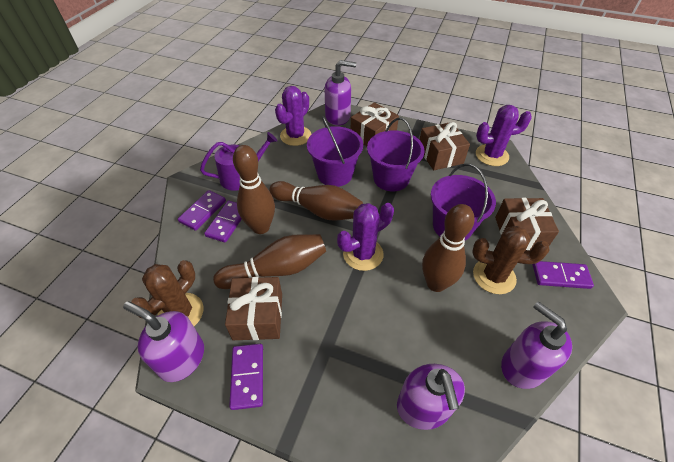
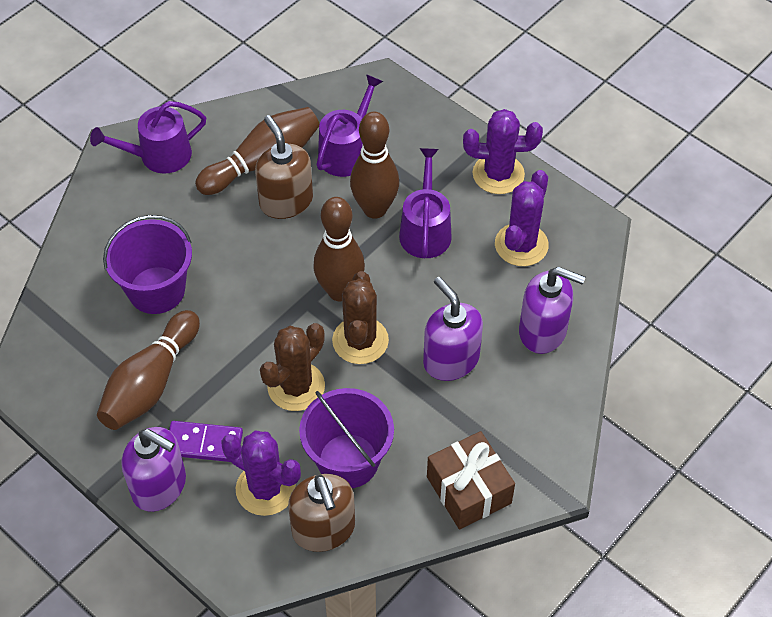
brown gift: 4 -> 1
brown soap dispenser: 0 -> 2
purple bucket: 3 -> 2
purple domino: 4 -> 1
purple soap dispenser: 4 -> 3
purple watering can: 1 -> 3

